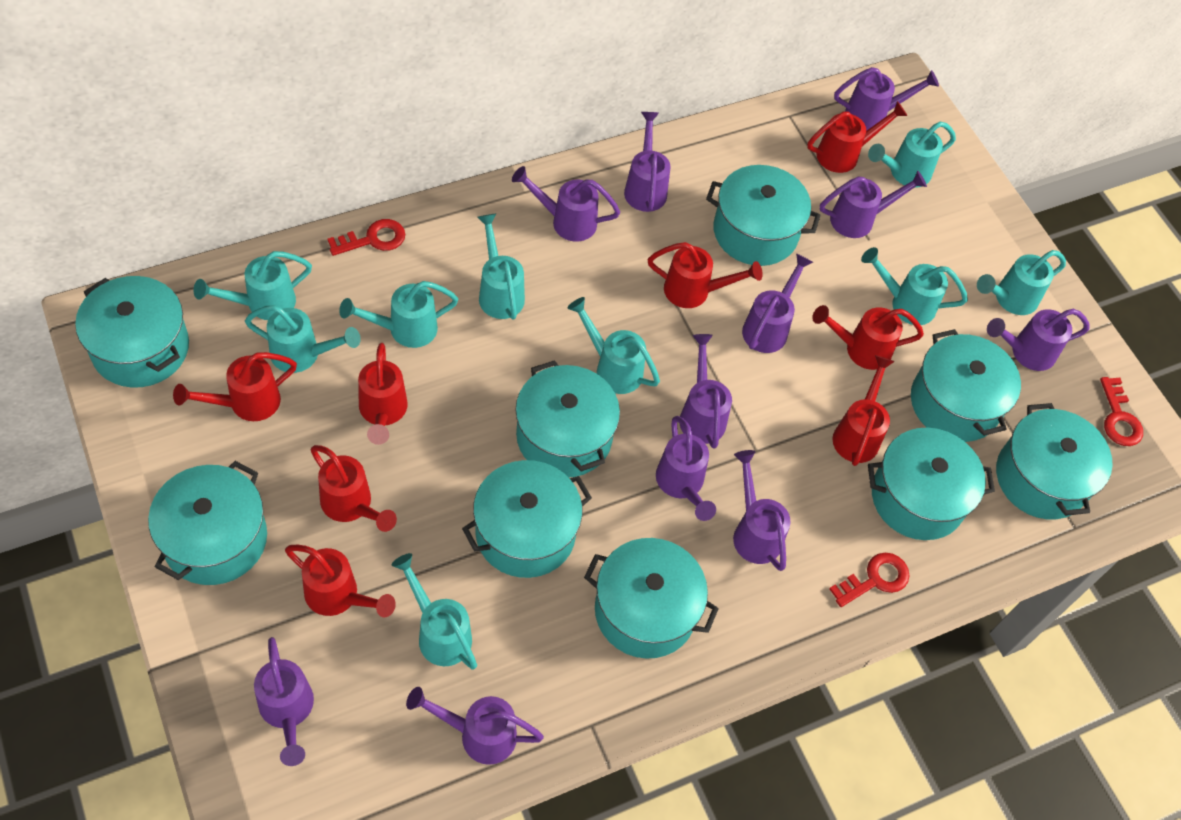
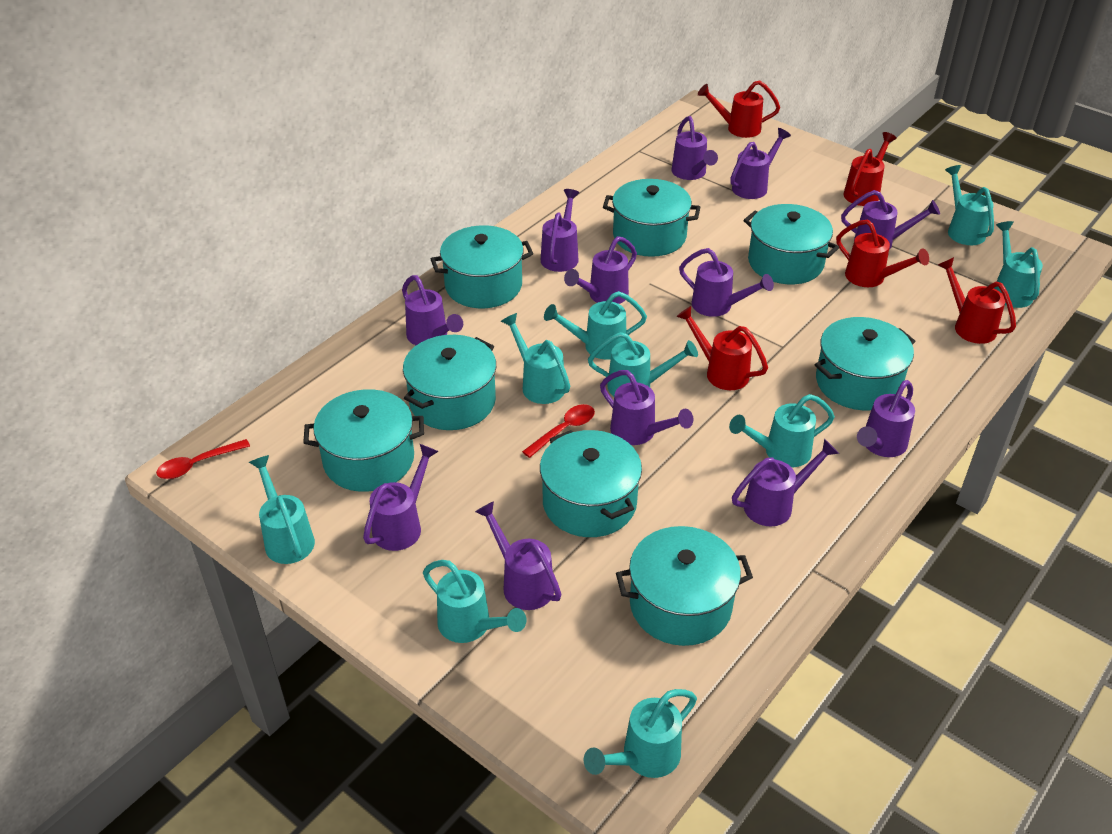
purple watering can: 11 -> 12
red key: 3 -> 0
red spoon: 0 -> 2
red watering can: 8 -> 5
turquoise pot: 9 -> 8

